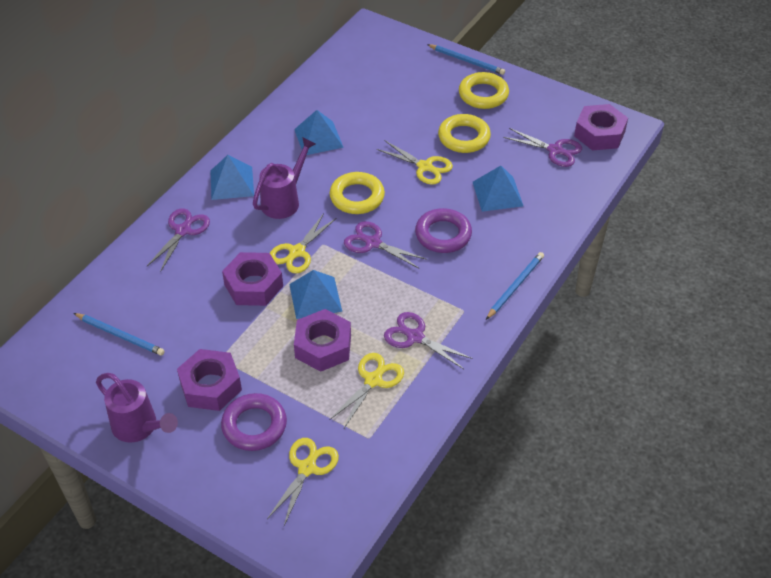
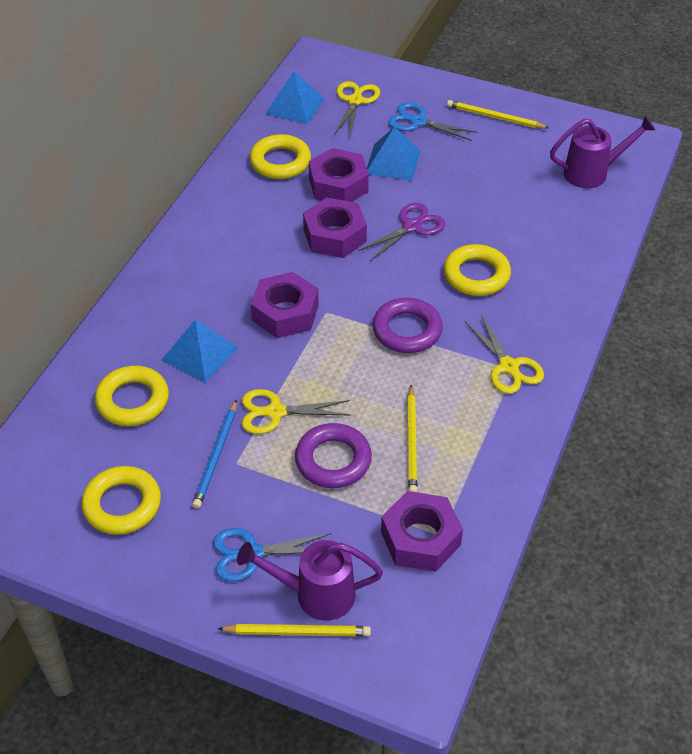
blue pencil: 3 -> 1
blue pyramid: 4 -> 3
blue scissors: 0 -> 2
purple scissors: 4 -> 1
yellow pencil: 0 -> 3
yellow ring: 3 -> 4
yellow scissors: 4 -> 3

